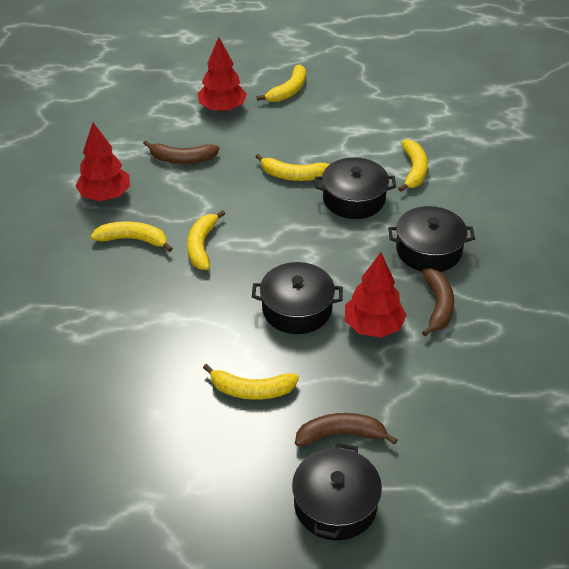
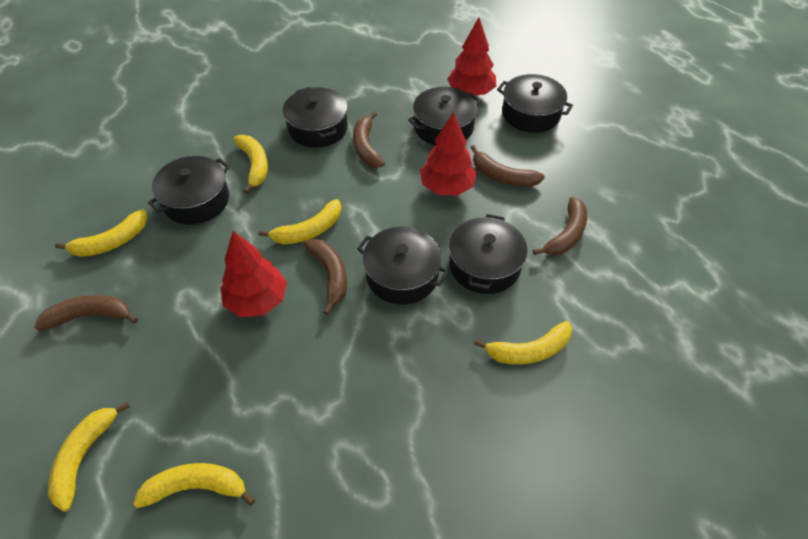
black pot: 4 -> 6
brown banana: 3 -> 5

